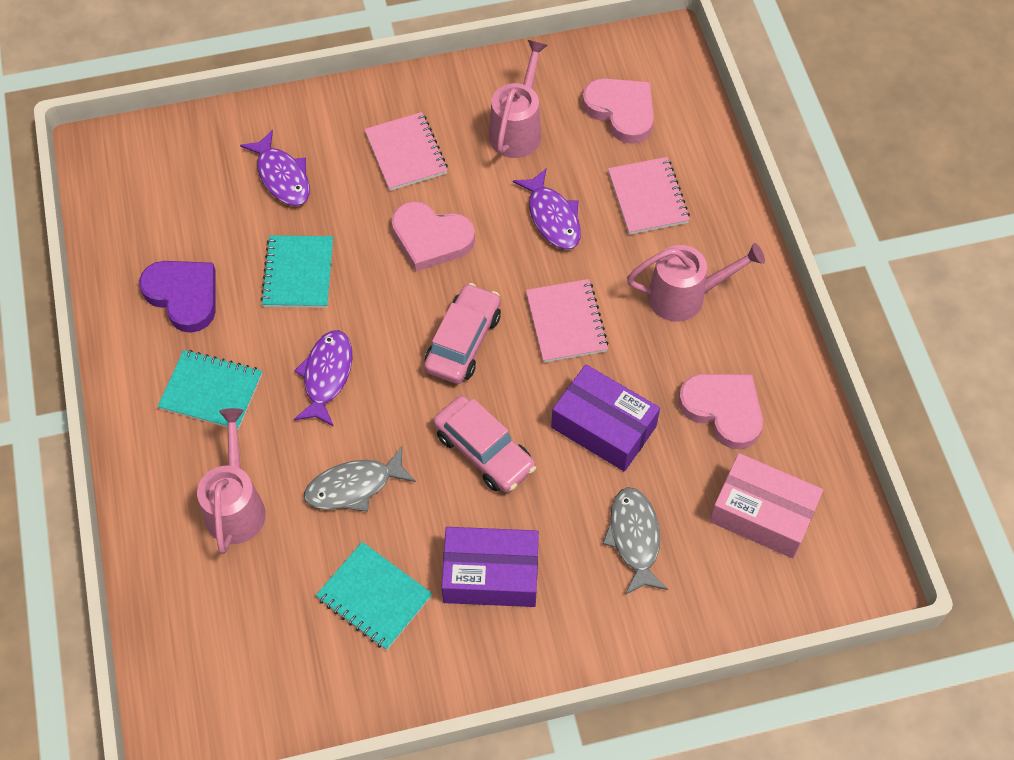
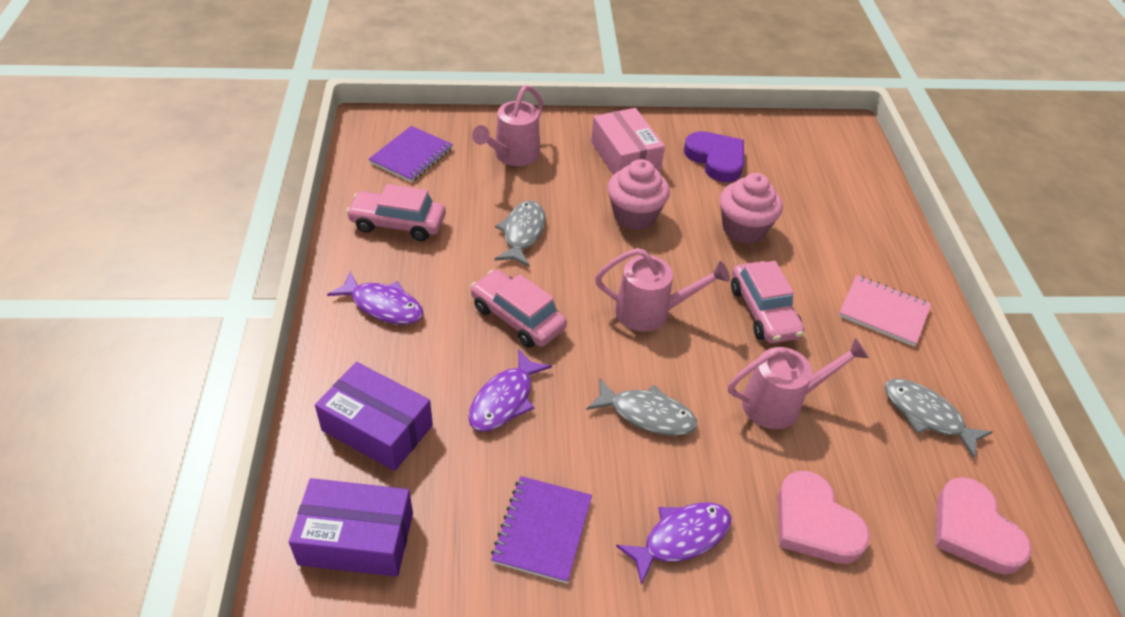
grey fish: 2 -> 3
pink car: 2 -> 3
pink cupcake: 0 -> 2
pink heart: 3 -> 2
pink notebook: 3 -> 1
purple notebook: 0 -> 2
turquoise notebook: 3 -> 0

